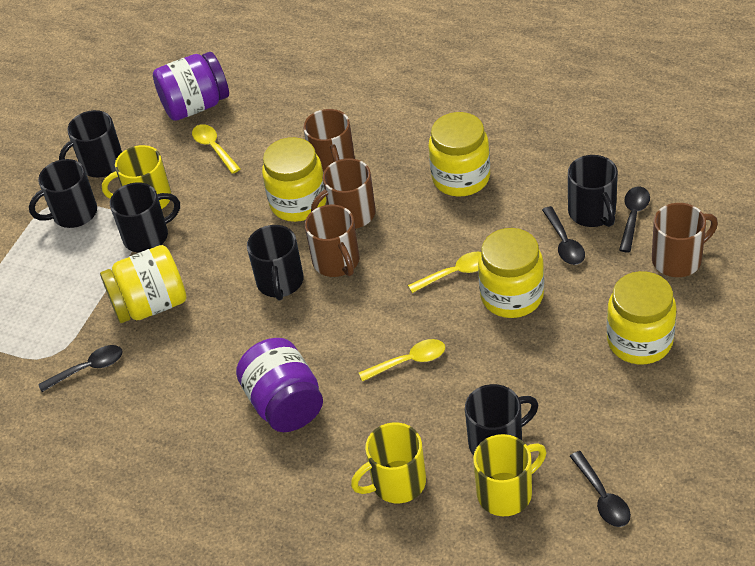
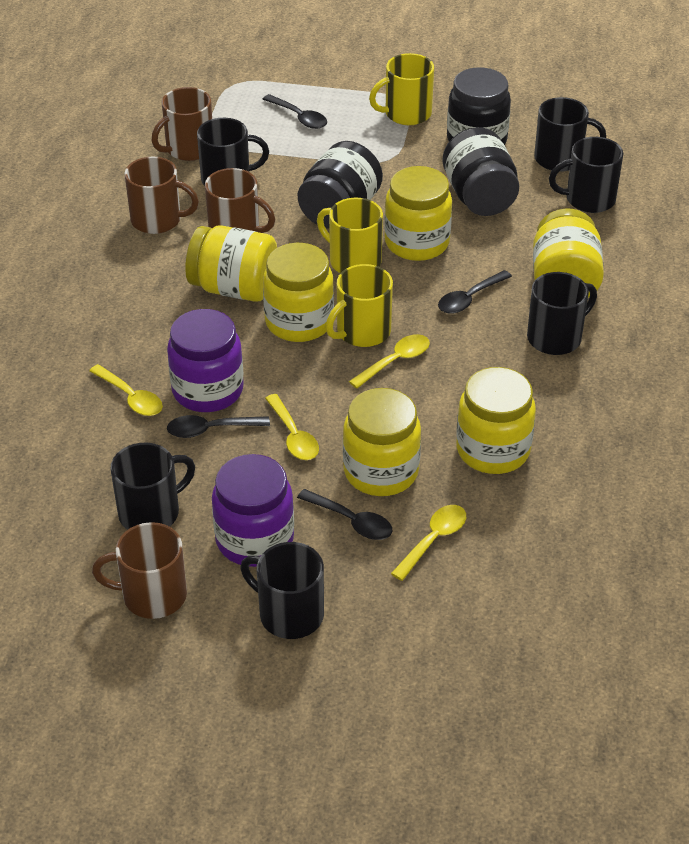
black jar: 0 -> 3
yellow jar: 5 -> 6
yellow spoon: 3 -> 4

